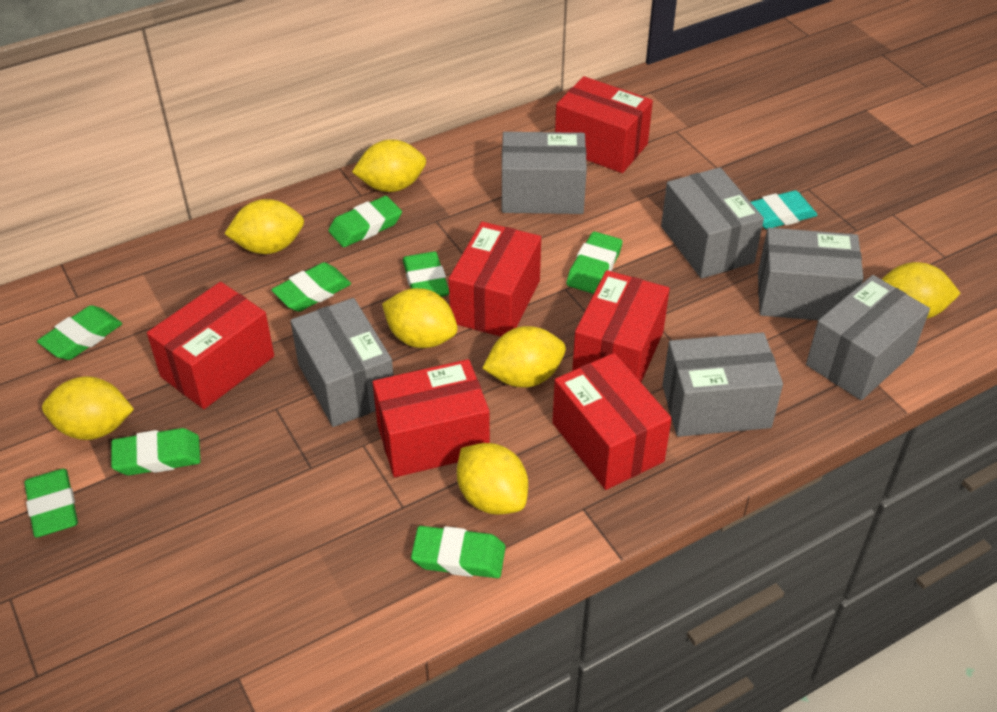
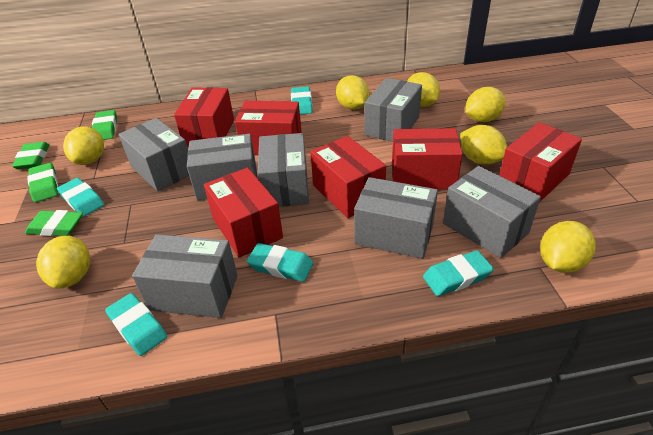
green eraser: 8 -> 4
grey box: 6 -> 7
turquoise eraser: 1 -> 5

